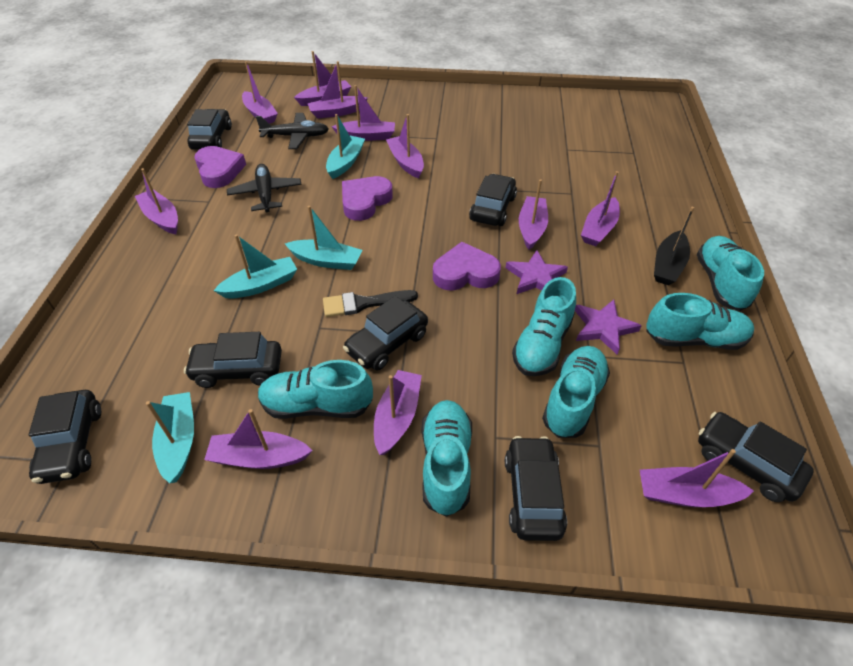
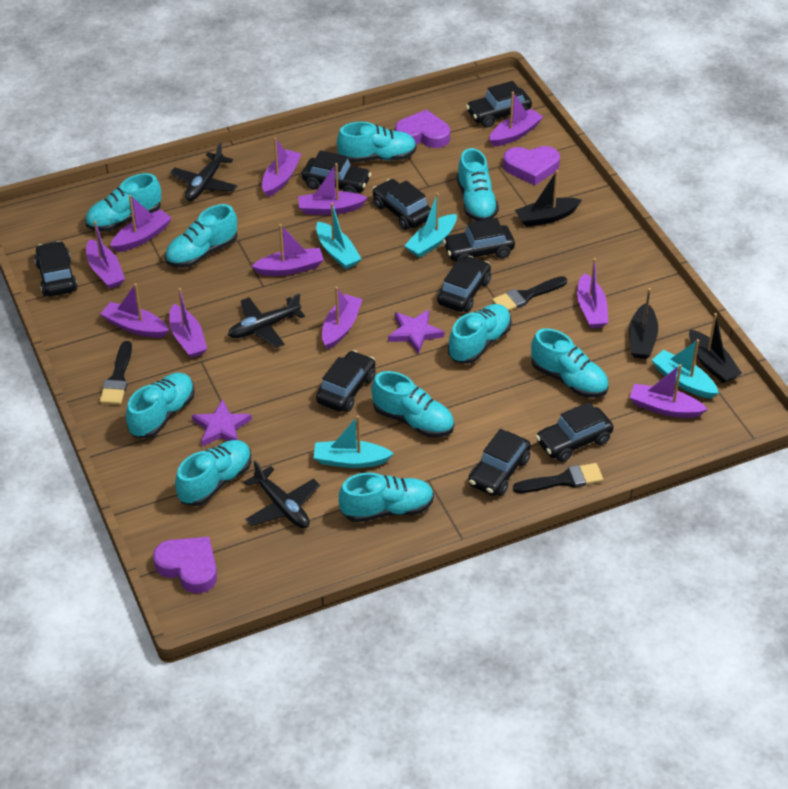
black boat: 1 -> 3
black brush: 1 -> 3
black car: 7 -> 9
black plane: 2 -> 3
turquoise shoe: 6 -> 10

